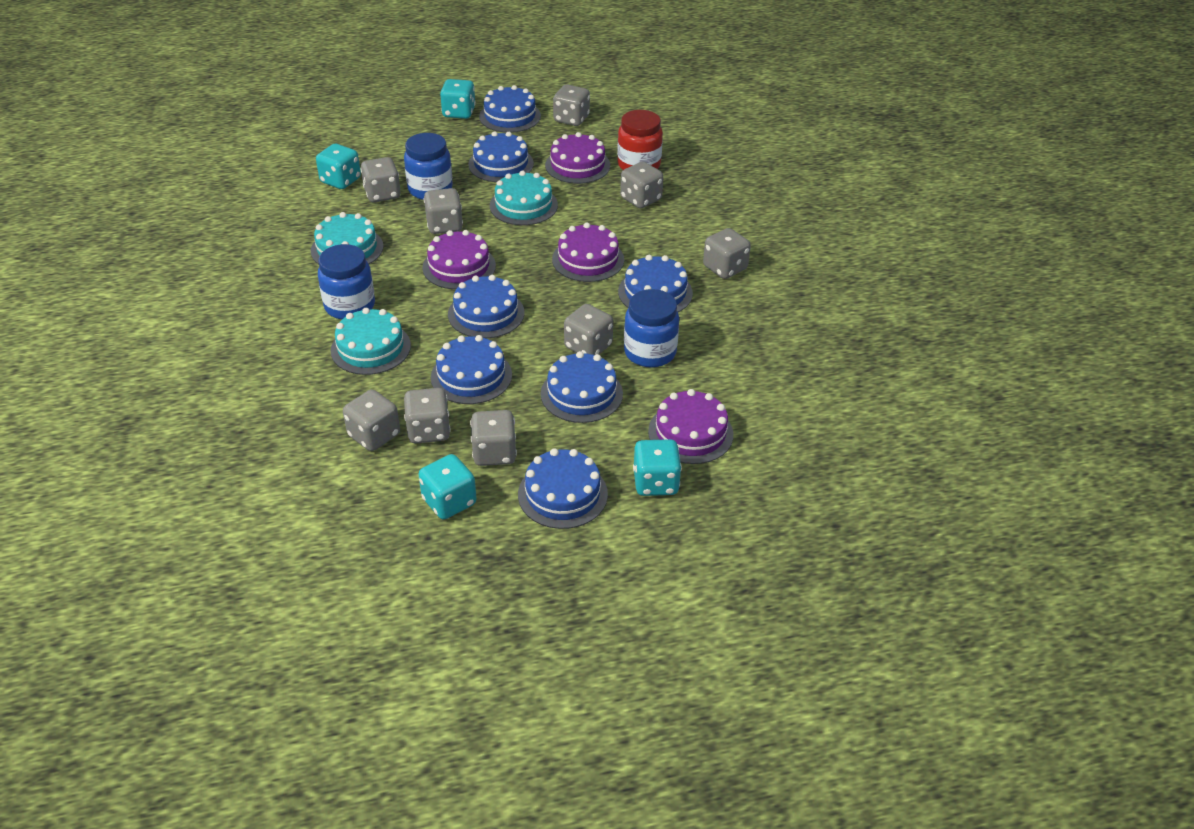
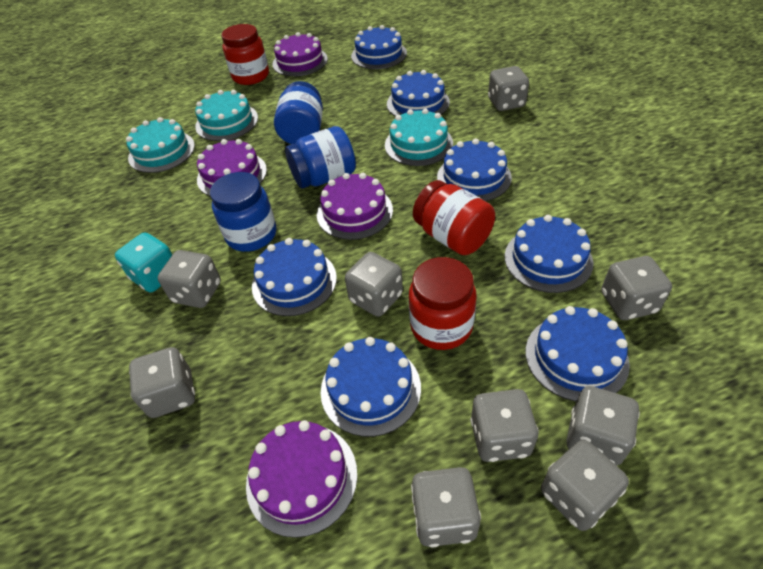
red jar: 1 -> 3
turquoise dice: 4 -> 1

